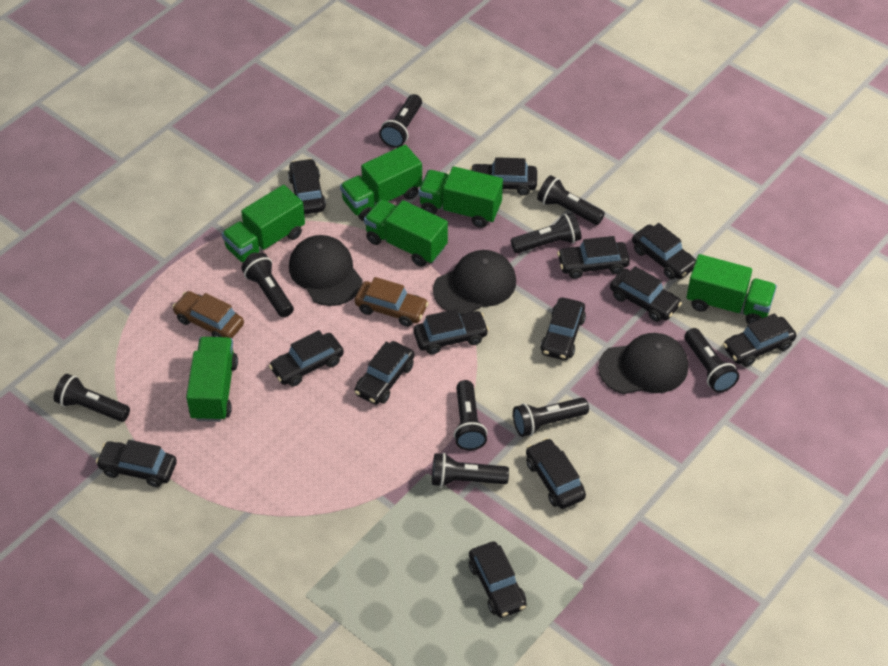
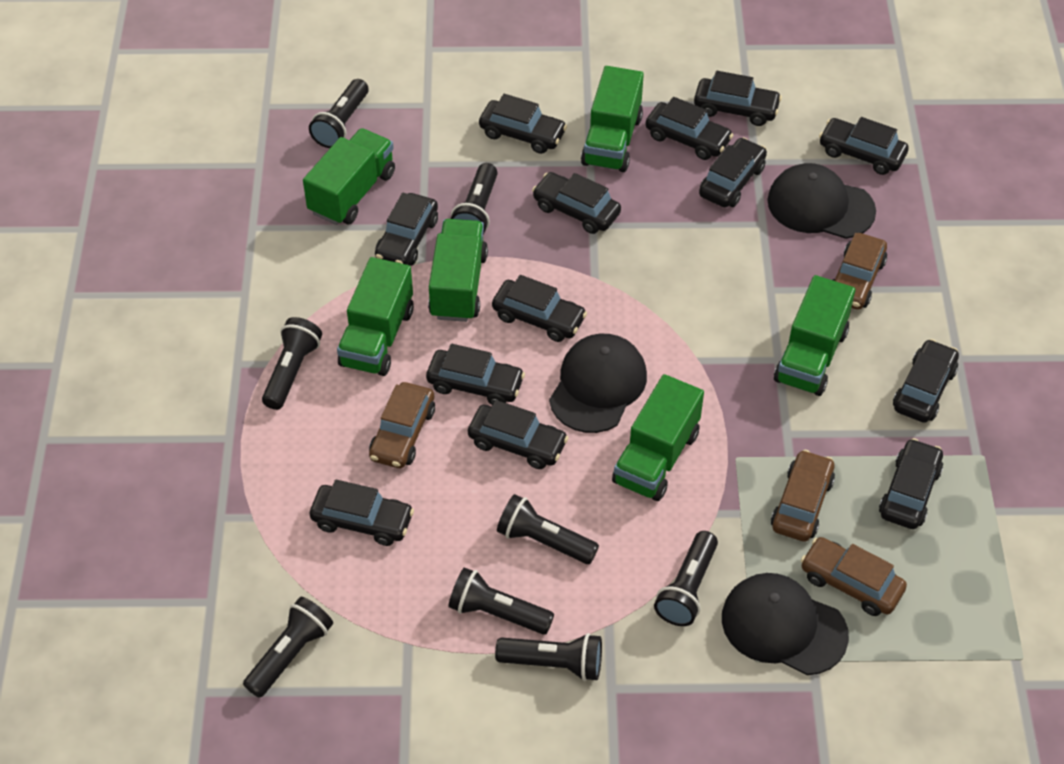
black flashlight: 9 -> 8
brown car: 2 -> 4

